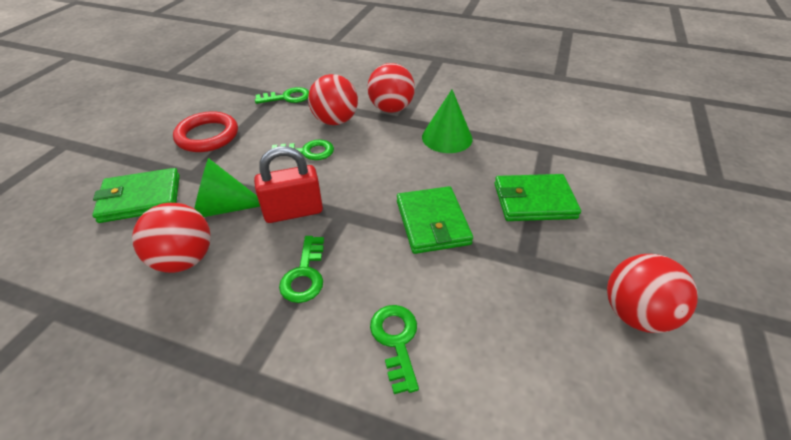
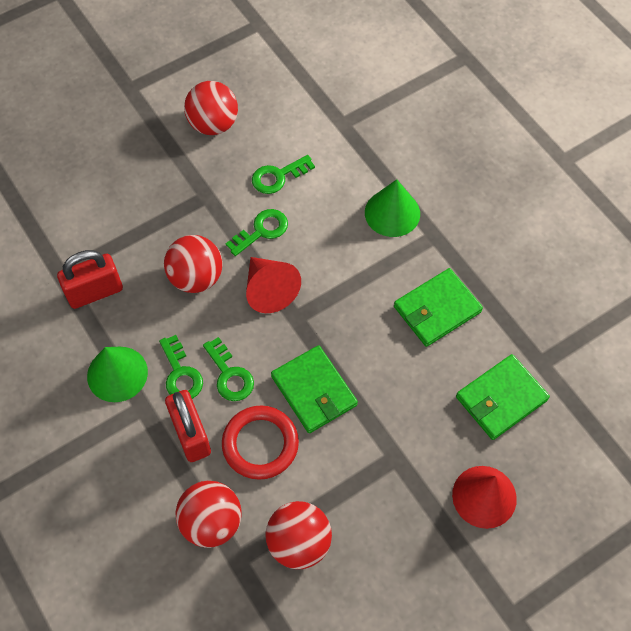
red cone: 0 -> 2
red padlock: 1 -> 2

